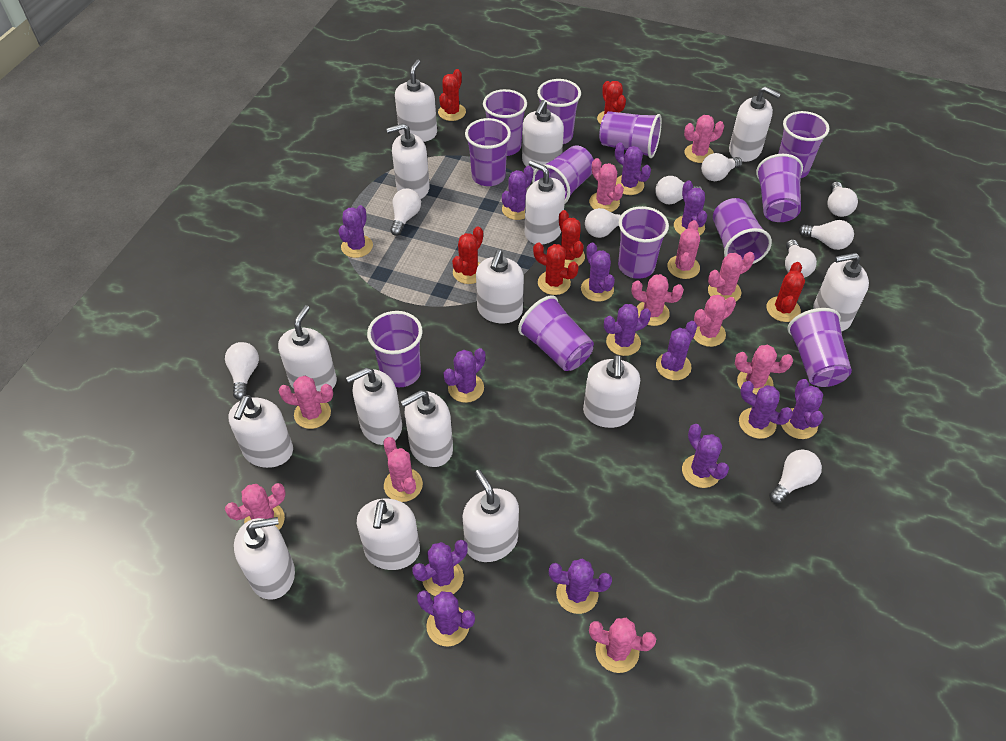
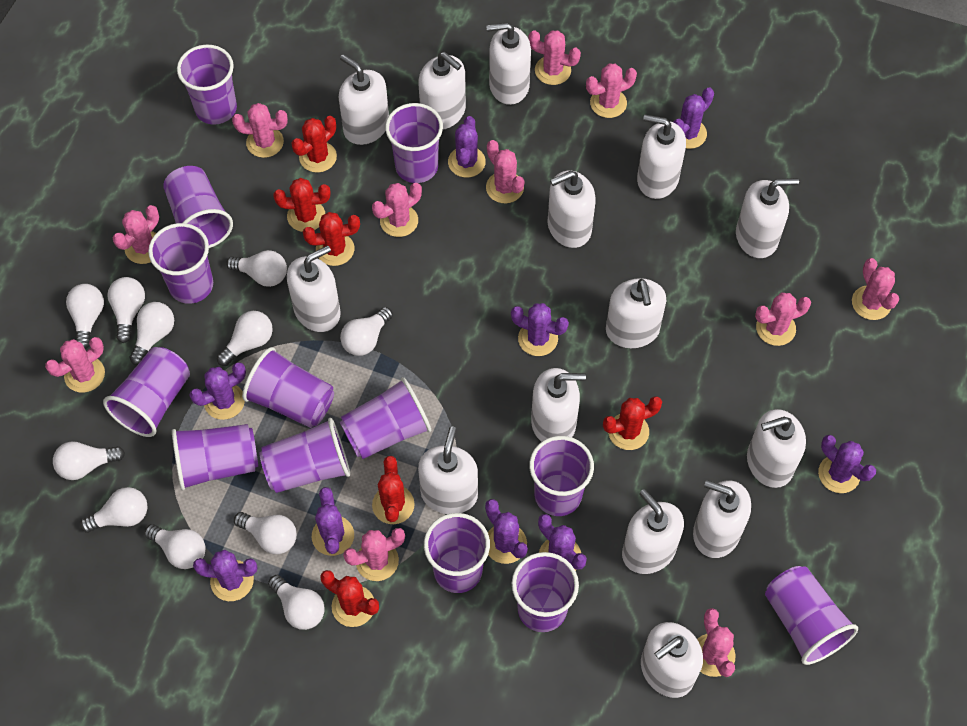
purple cactus: 14 -> 9
purple cup: 12 -> 13
white light bulb: 9 -> 11
white soap dispenser: 15 -> 14

